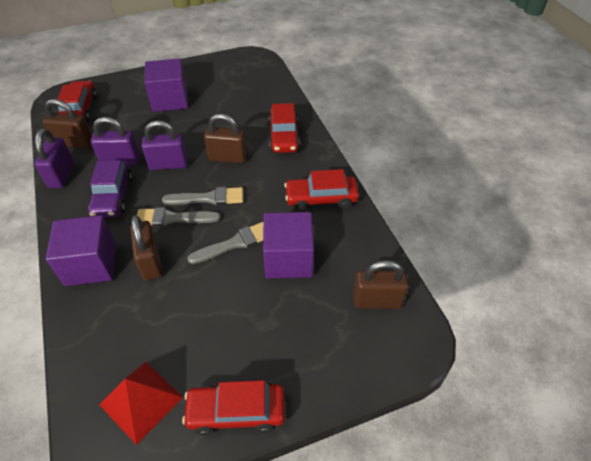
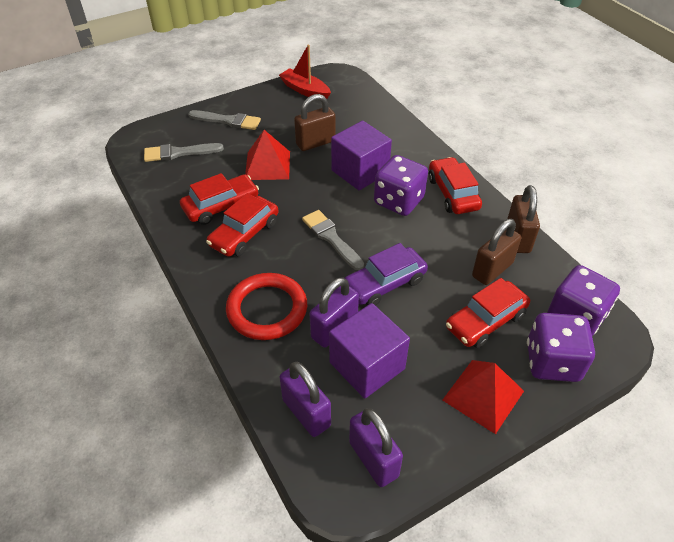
brown padlock: 4 -> 3
purple cube: 3 -> 2
purple dice: 0 -> 3
red boat: 0 -> 1
red pyramid: 1 -> 2
red ring: 0 -> 1

